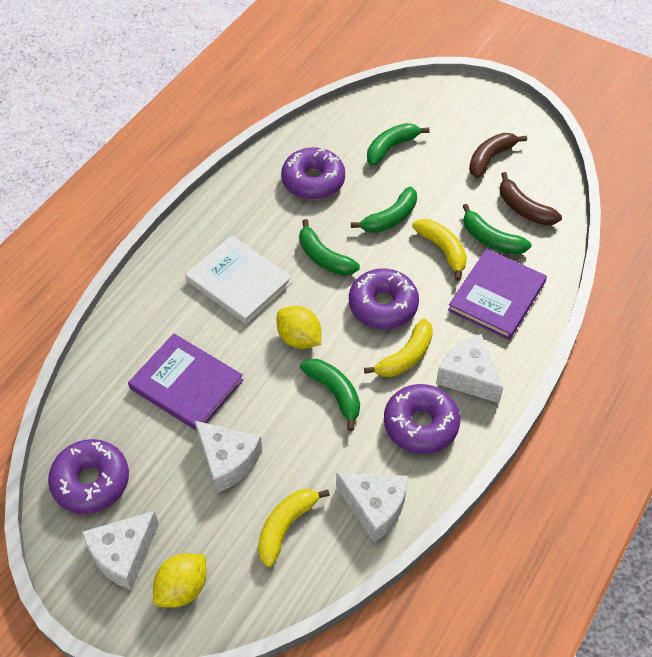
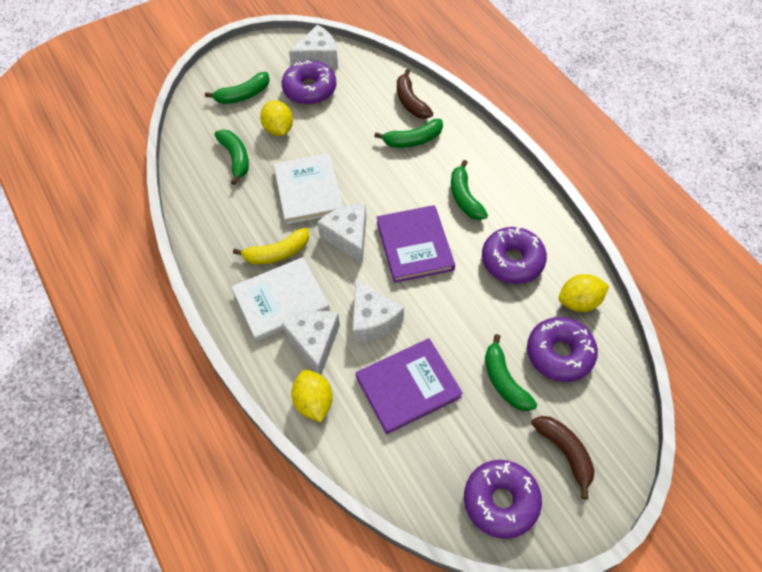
white book: 1 -> 2
yellow banana: 3 -> 1
yellow lemon: 2 -> 3

